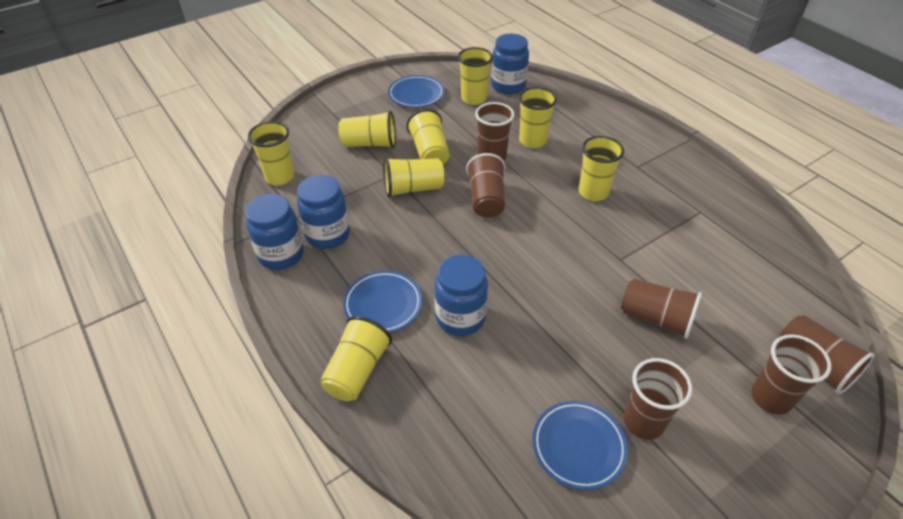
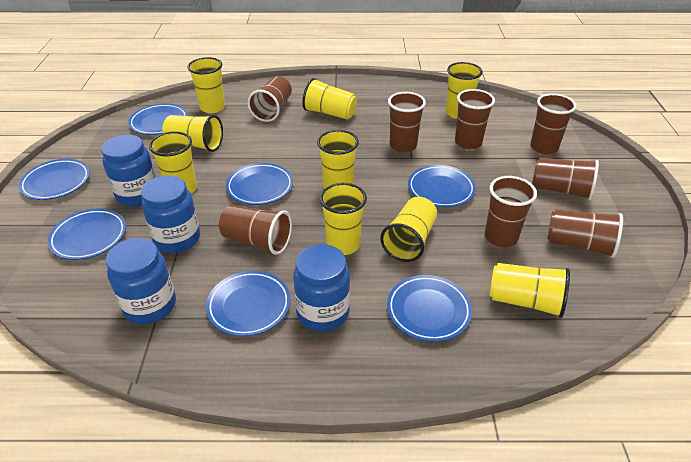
blue plate: 3 -> 7
brown cup: 6 -> 8
yellow cup: 8 -> 9

